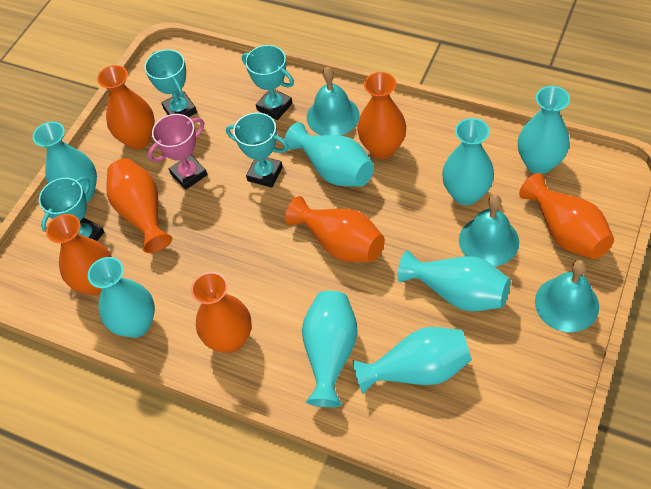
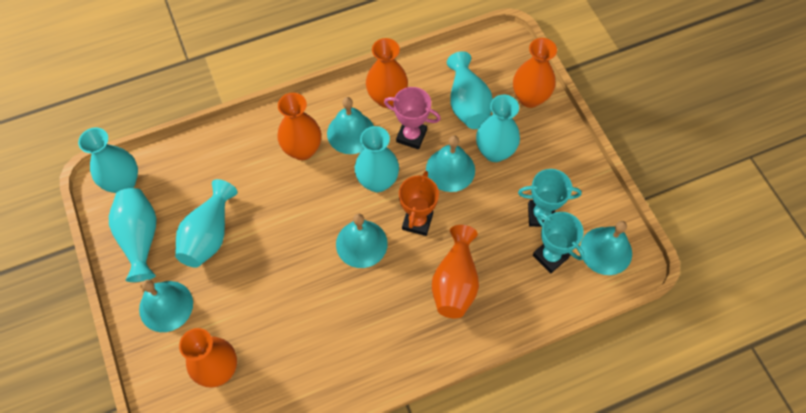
orange trophy: 0 -> 1
orange vase: 7 -> 5
turquoise bell: 3 -> 5
turquoise trophy: 4 -> 2
turquoise vase: 8 -> 6

